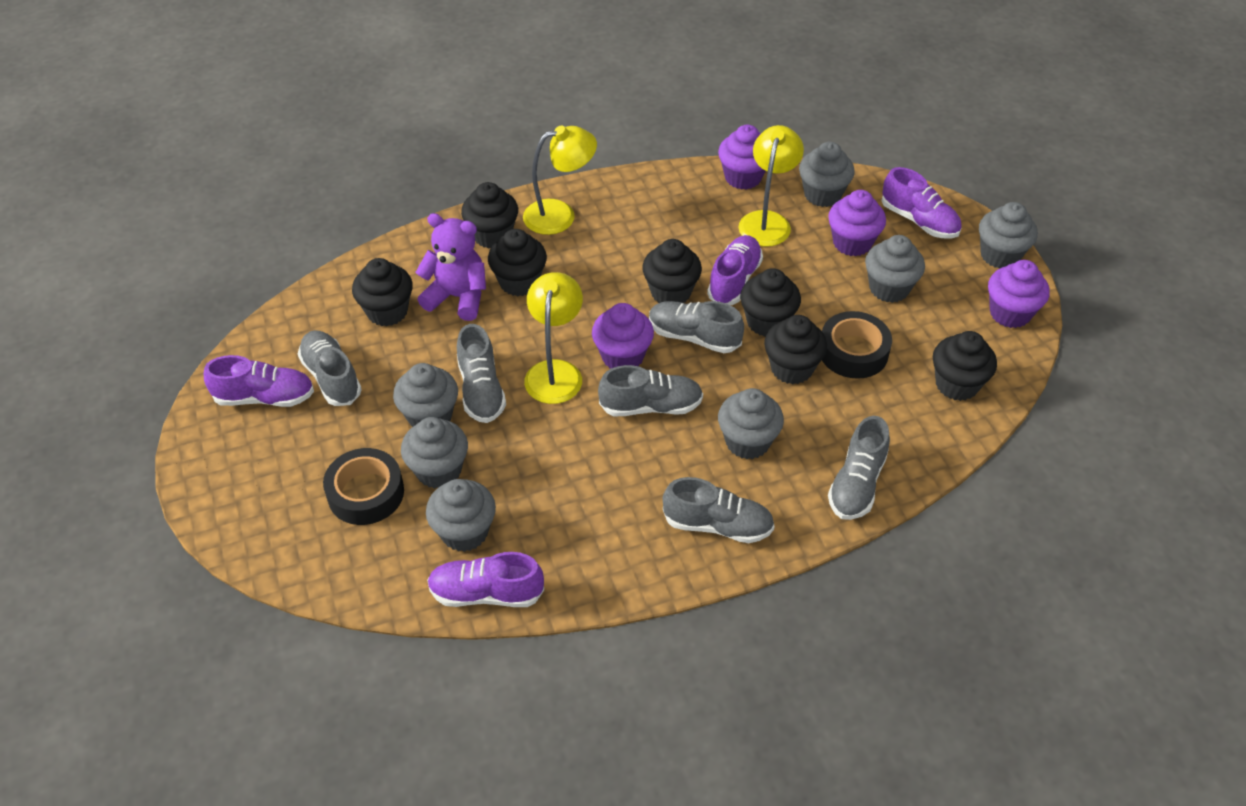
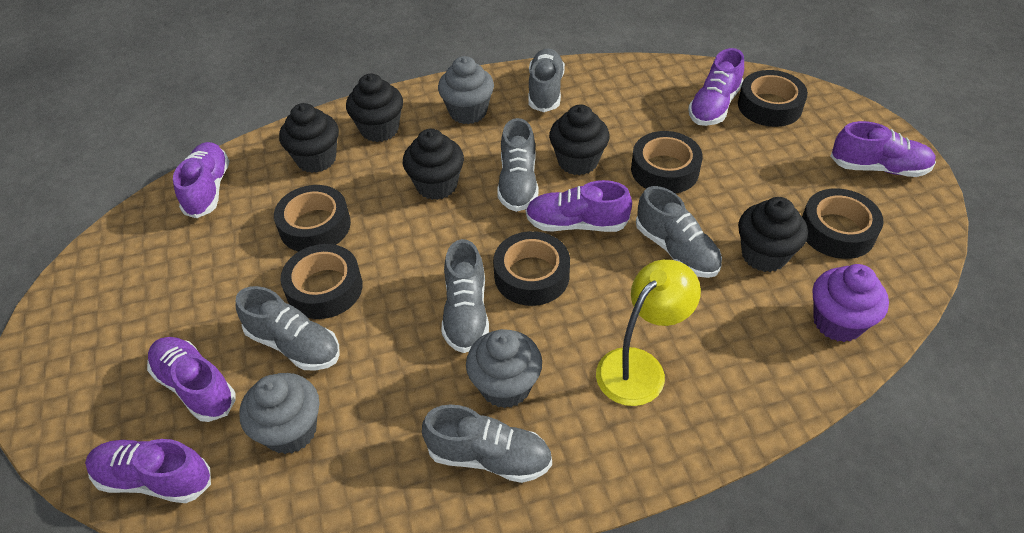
black cupcake: 7 -> 5
black tape: 2 -> 6
grey cupcake: 7 -> 3
purple cupcake: 4 -> 1
purple shoe: 4 -> 6
purple teddy bear: 1 -> 0
yellow lamp: 3 -> 1

